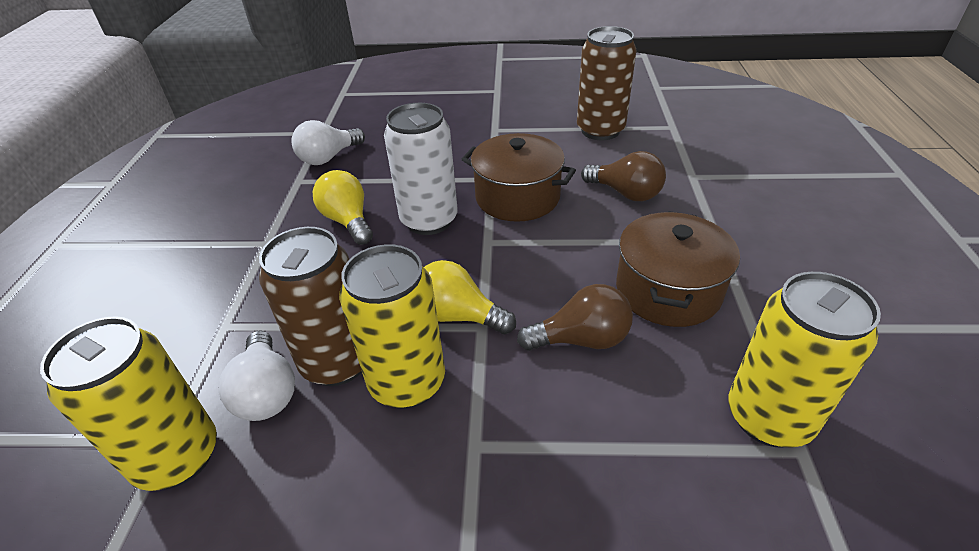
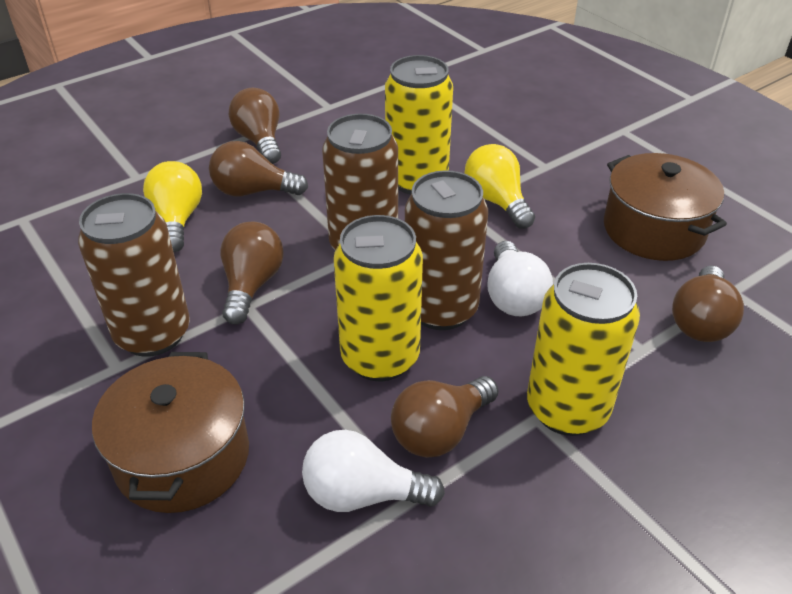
brown can: 2 -> 3
brown light bulb: 2 -> 5
white can: 1 -> 0

